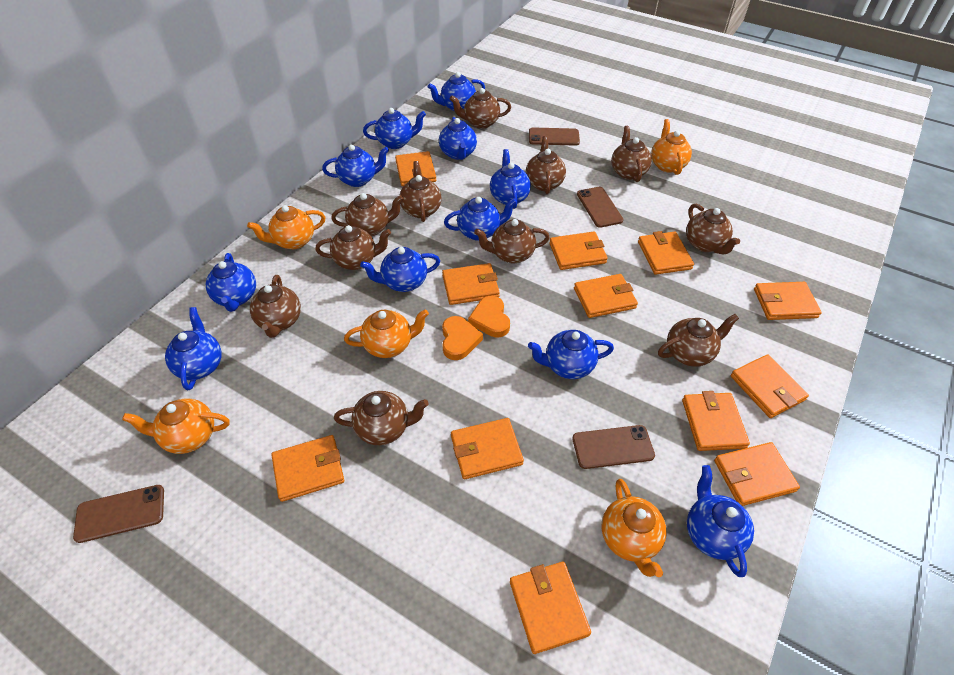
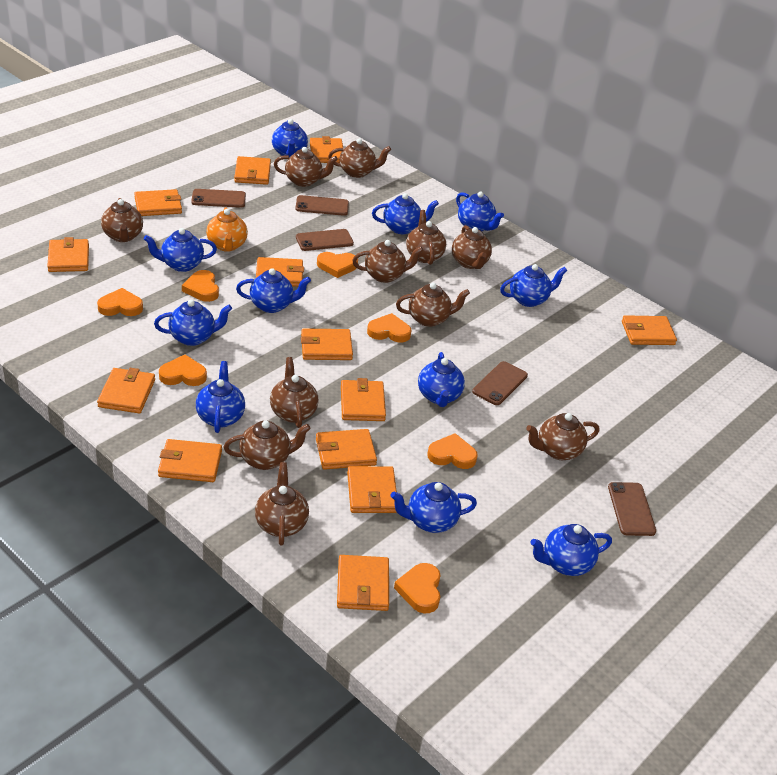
brown phone: 4 -> 5
orange heart: 2 -> 7
orange teapot: 5 -> 1
orange wallet: 12 -> 13

